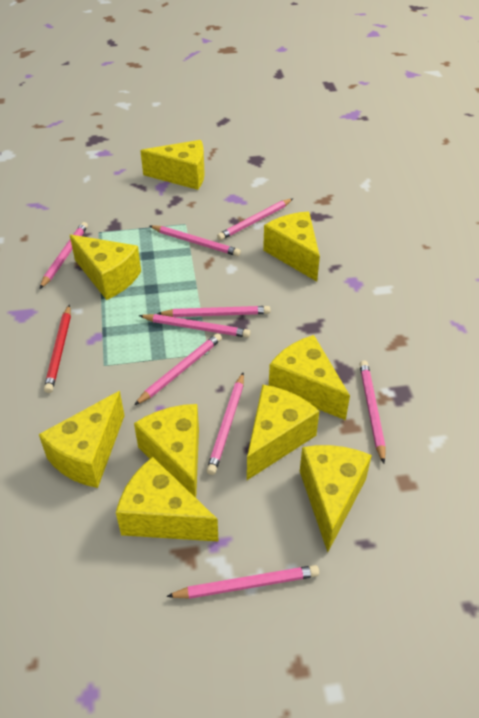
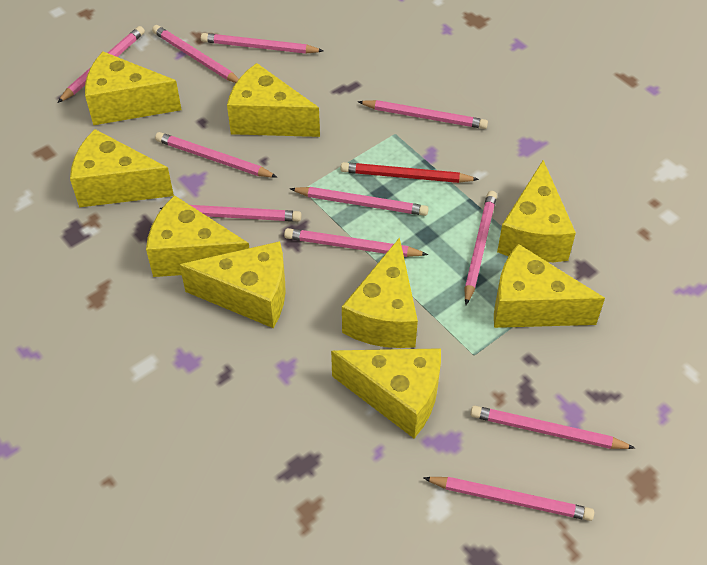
pink pencil: 9 -> 11

